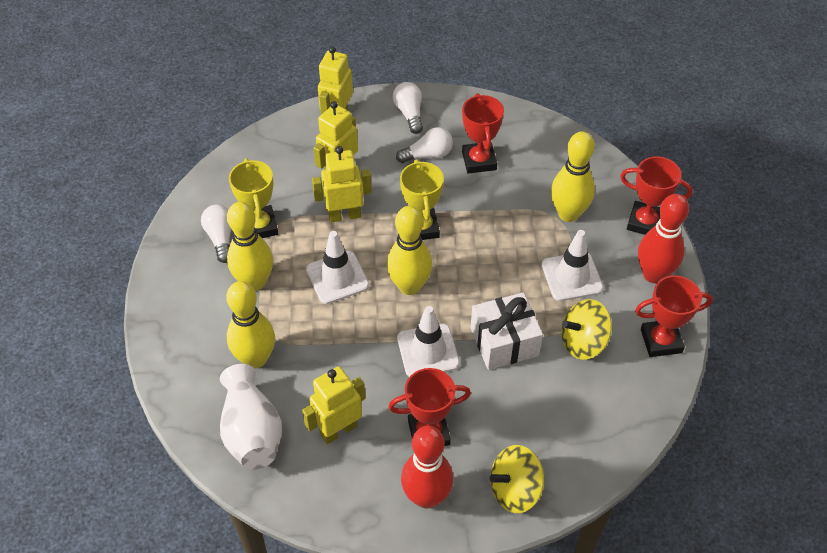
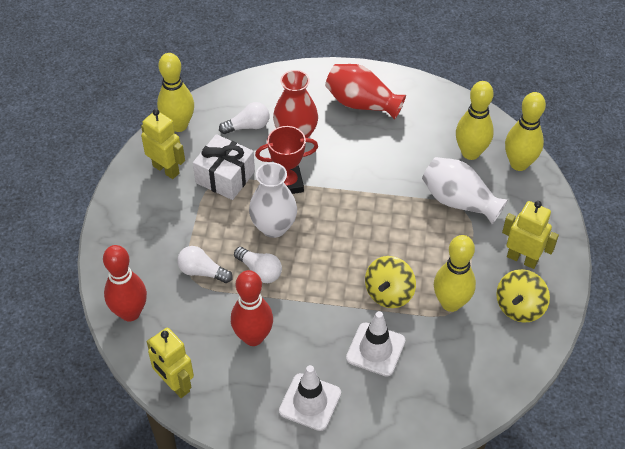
red trophy: 4 -> 1
red vase: 0 -> 2
white traffic cone: 3 -> 2
white vase: 1 -> 2
yellow robot: 4 -> 3
yellow trophy: 2 -> 0

